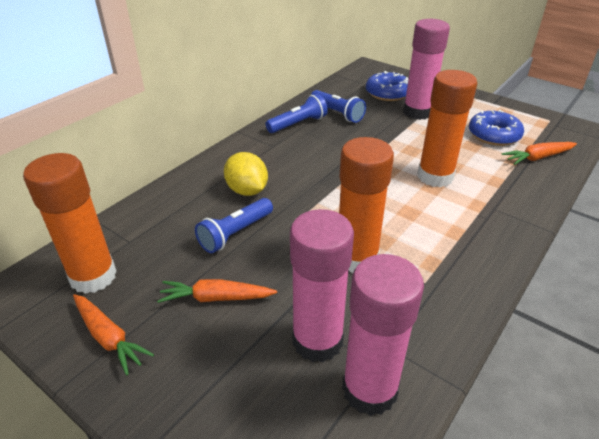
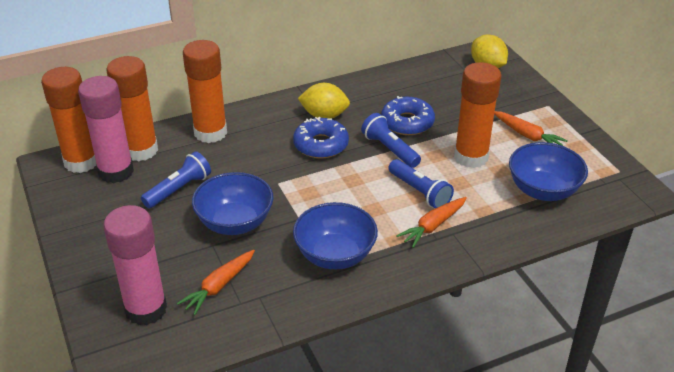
blue bowl: 0 -> 3
orange glue stick: 3 -> 4
pink glue stick: 3 -> 2
yellow lemon: 1 -> 2

